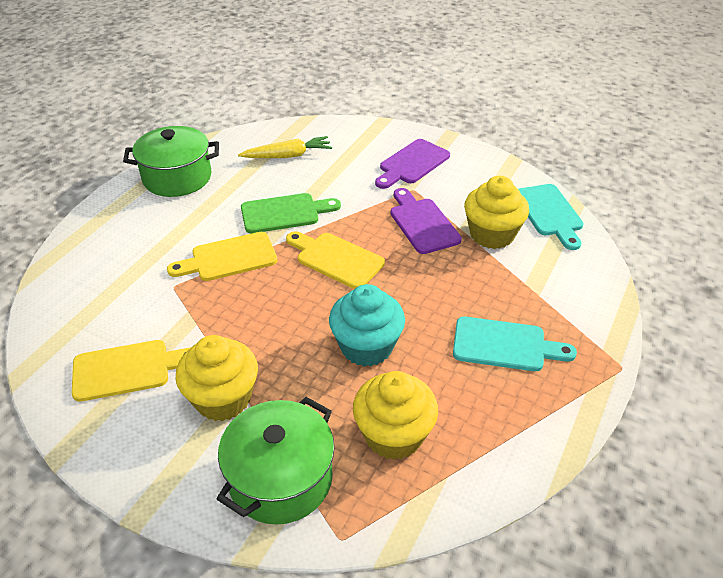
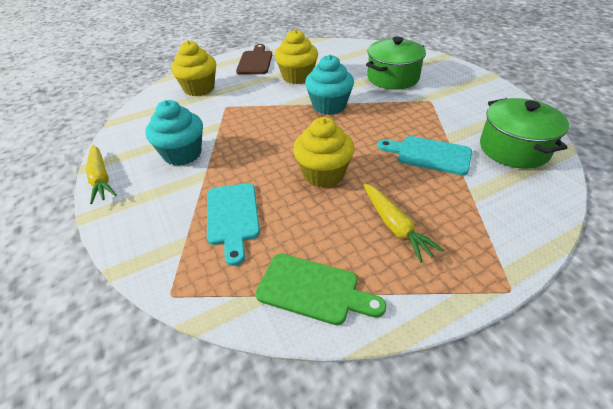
brown cutting board: 0 -> 1
purple cutting board: 2 -> 0
turquoise cupcake: 1 -> 2
yellow carrot: 1 -> 2
yellow cutting board: 3 -> 0

